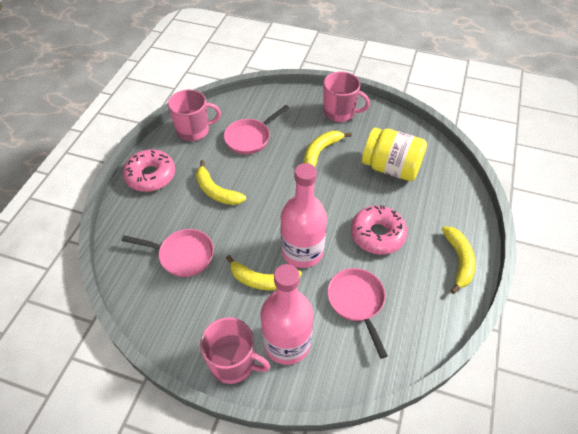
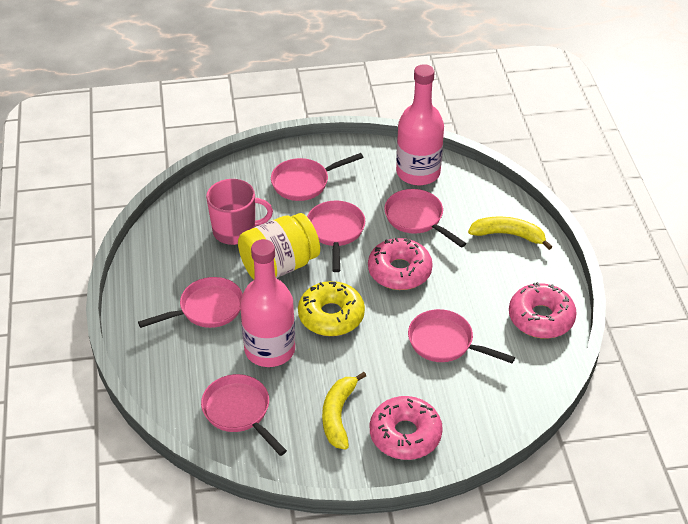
pink donut: 2 -> 3
pink mug: 3 -> 1
pink pan: 3 -> 6
yellow banana: 4 -> 2
yellow donut: 0 -> 1

